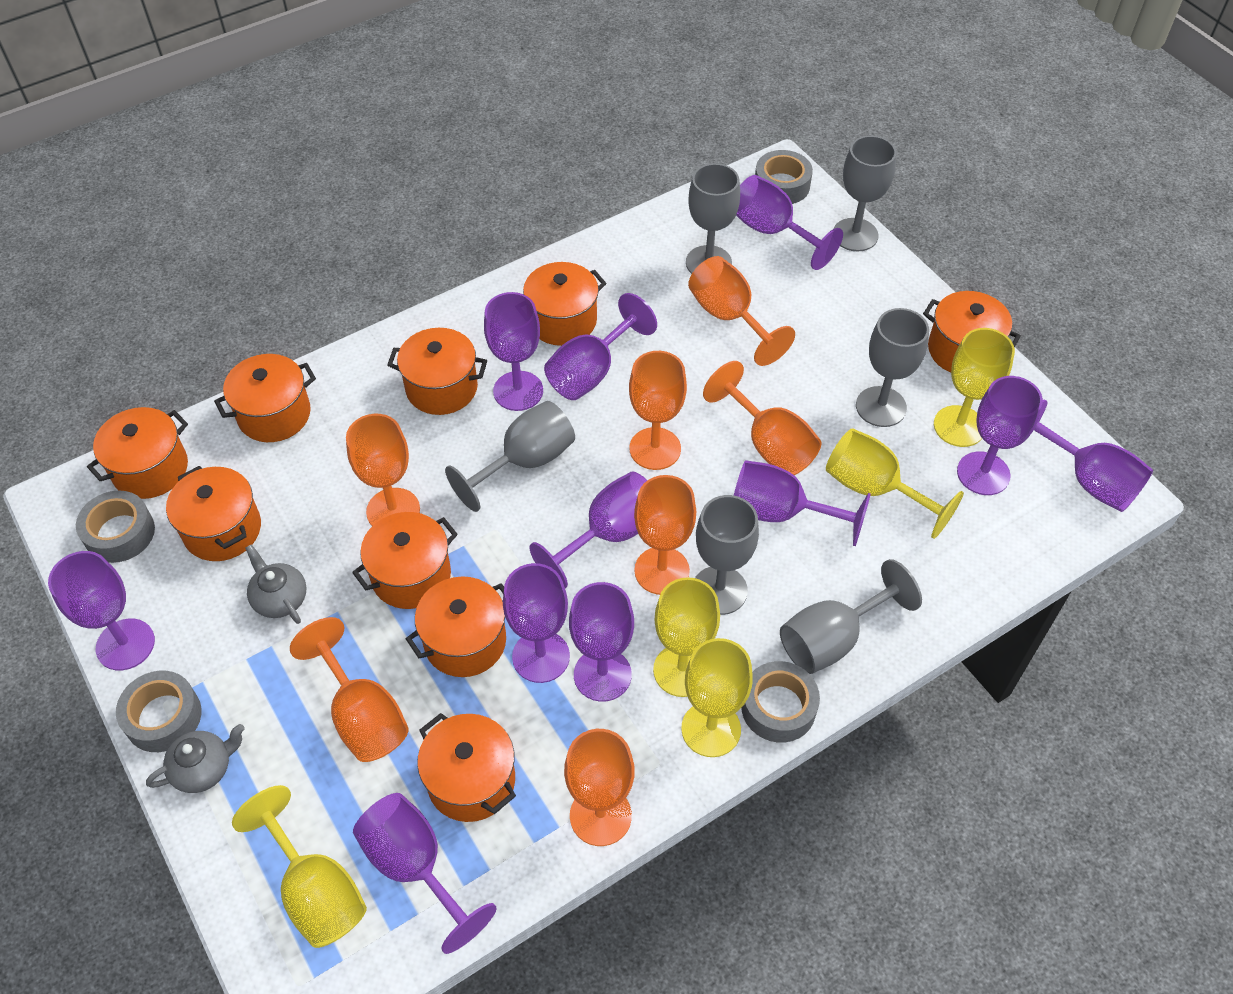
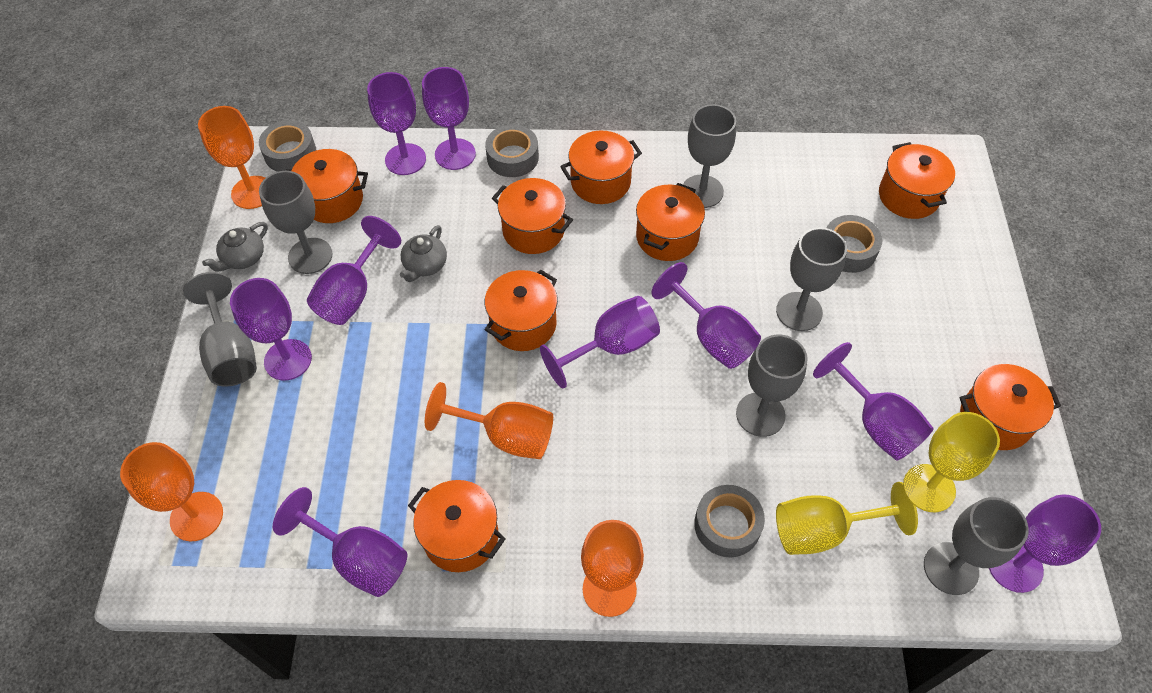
orange goblet: 7 -> 4
orange pot: 9 -> 8
purple goblet: 11 -> 9
yellow goblet: 5 -> 2

